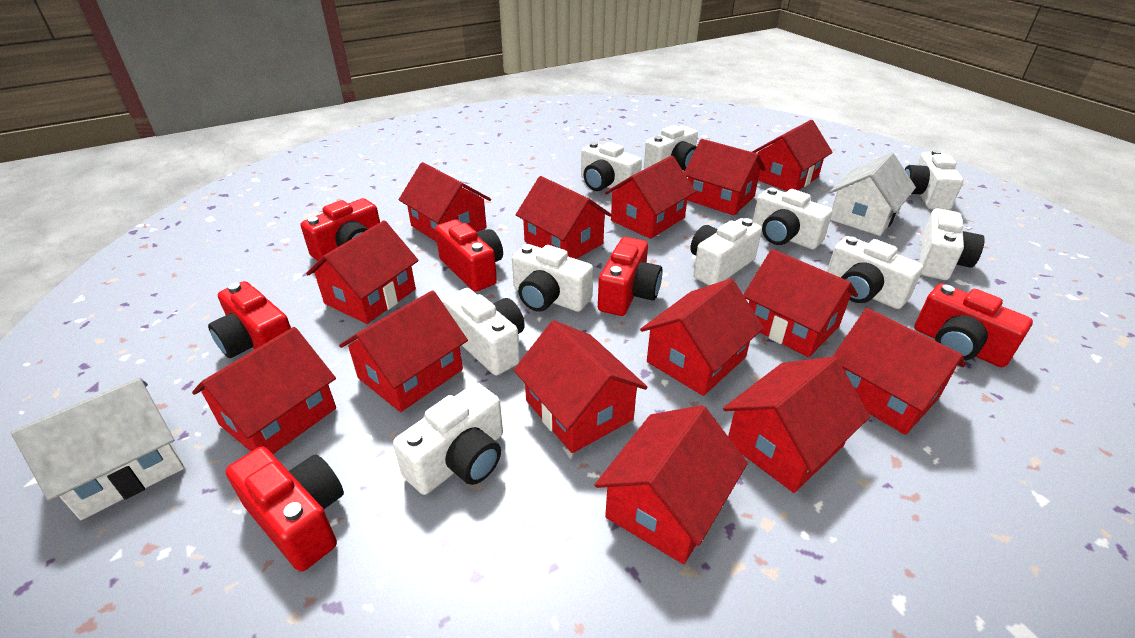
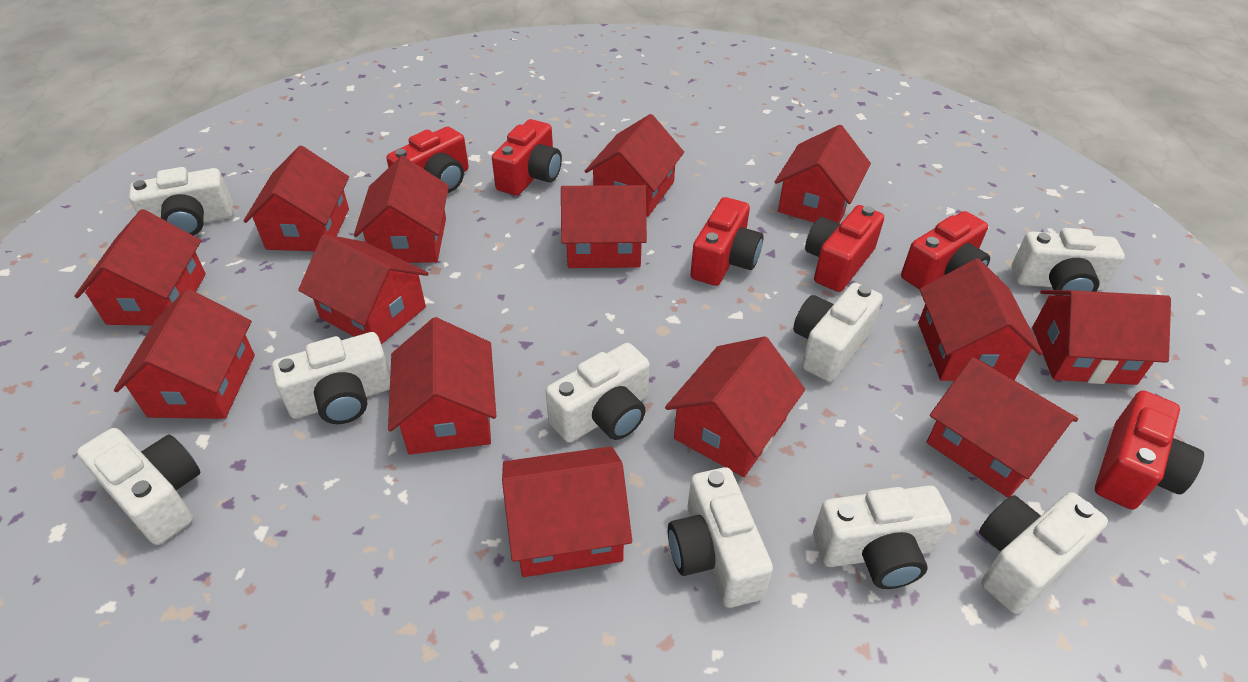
white camera: 10 -> 9
white house: 2 -> 0

